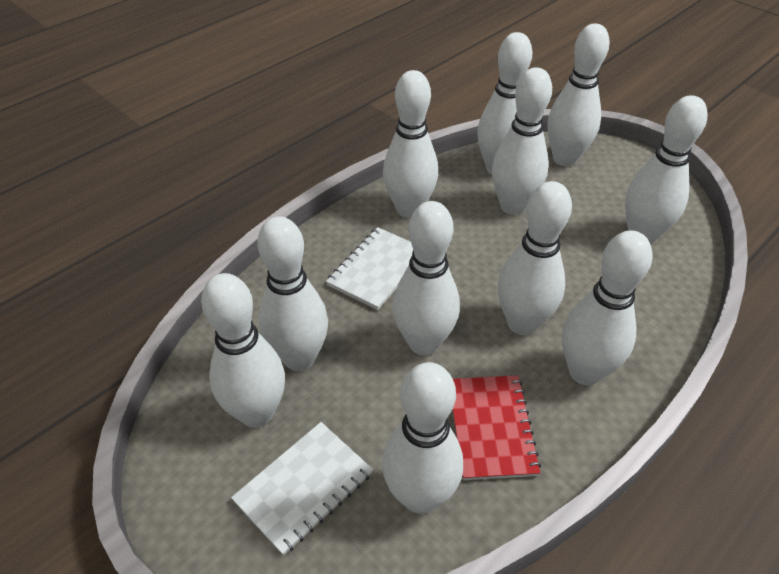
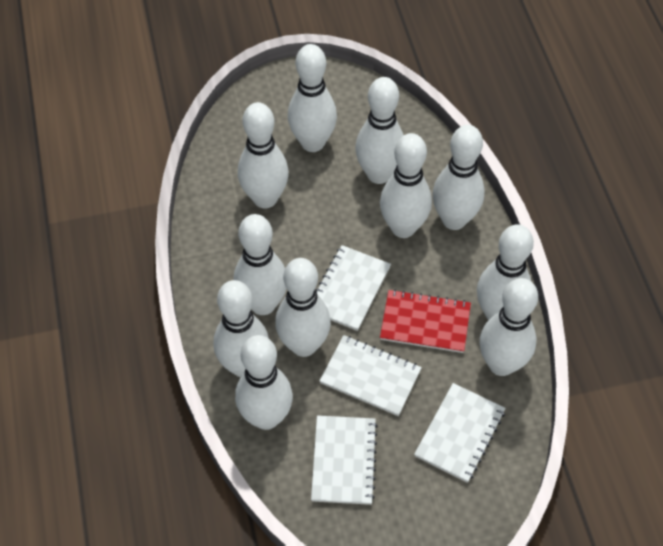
white notebook: 2 -> 4

